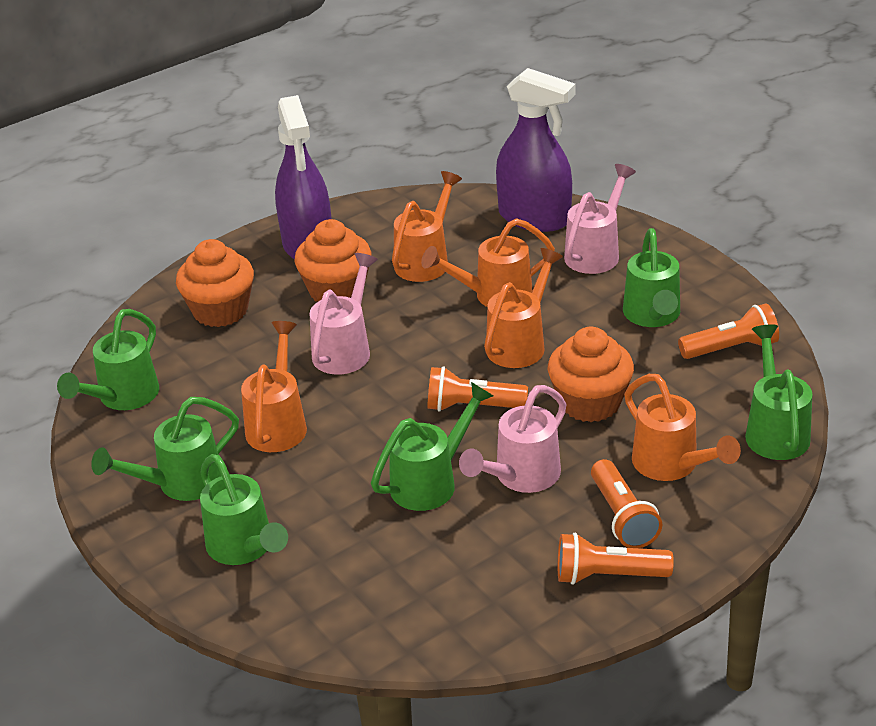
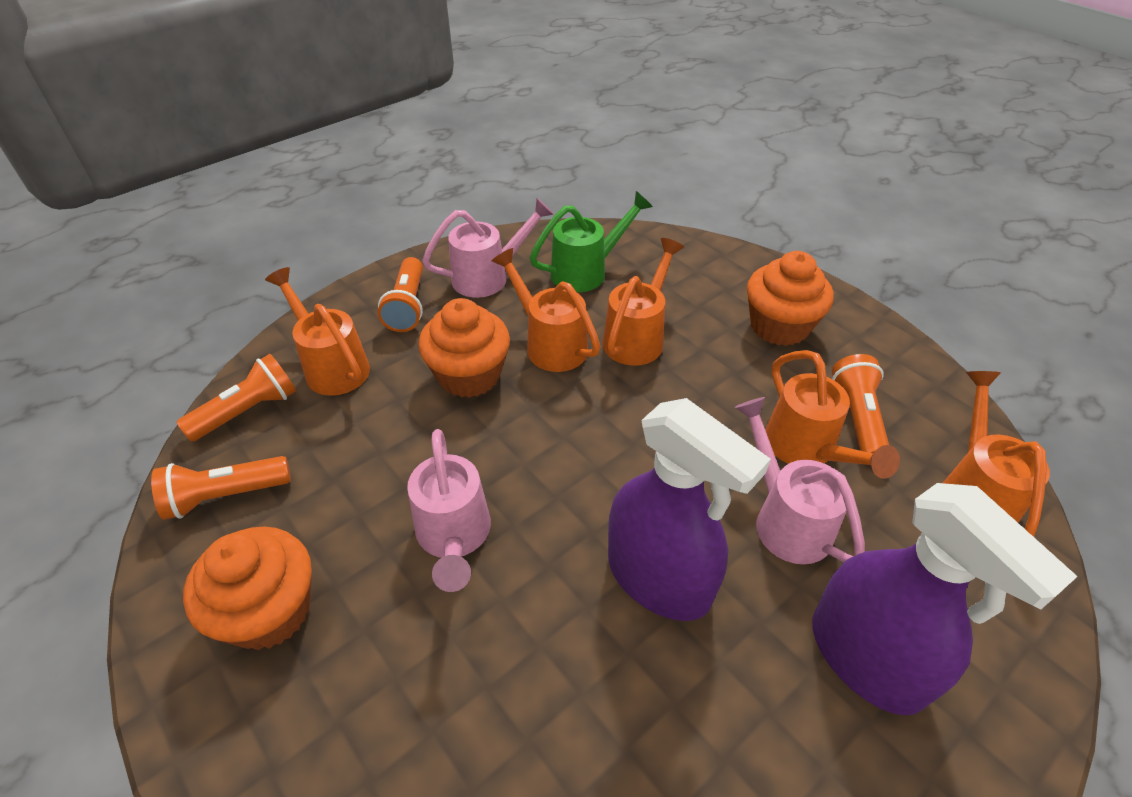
green watering can: 6 -> 1

